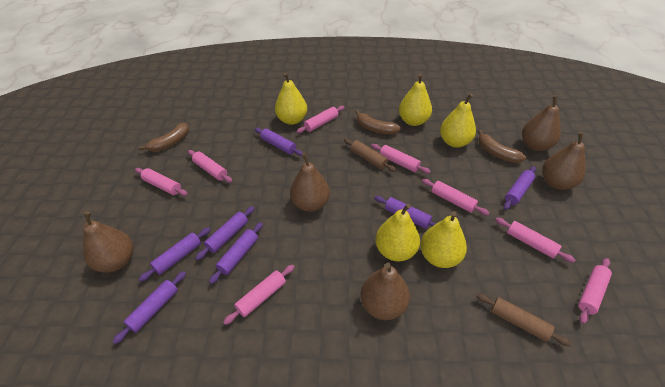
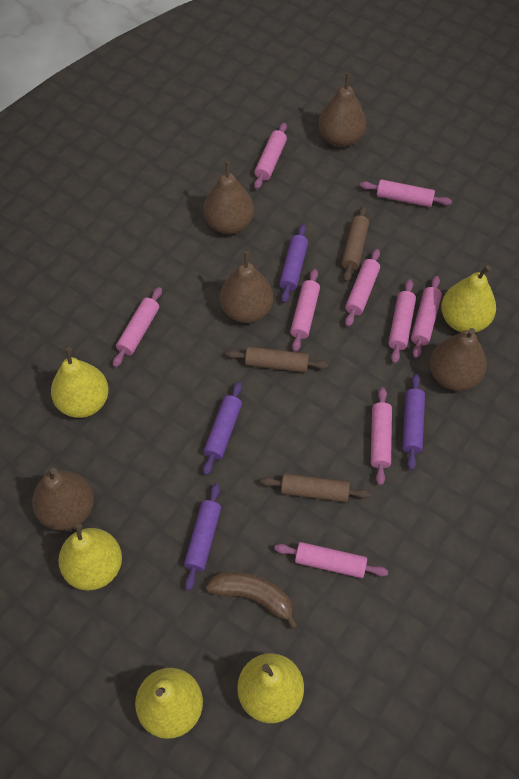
brown banana: 3 -> 1
brown rolling pin: 2 -> 3
pink rolling pin: 8 -> 9
purple rolling pin: 7 -> 4

